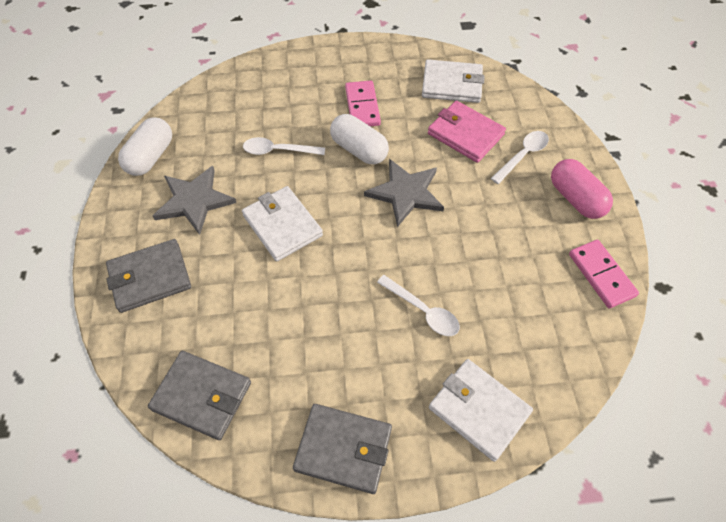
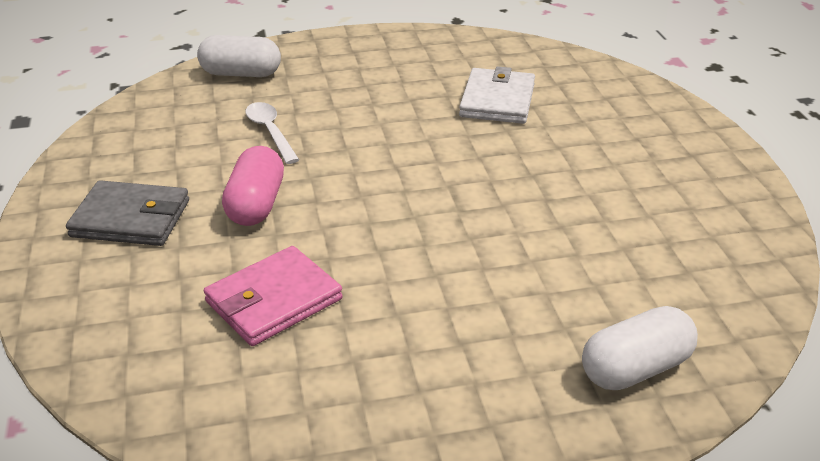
grey star: 2 -> 0
grey wallet: 3 -> 1
pink domino: 2 -> 0
white spoon: 3 -> 1
white wallet: 3 -> 1

